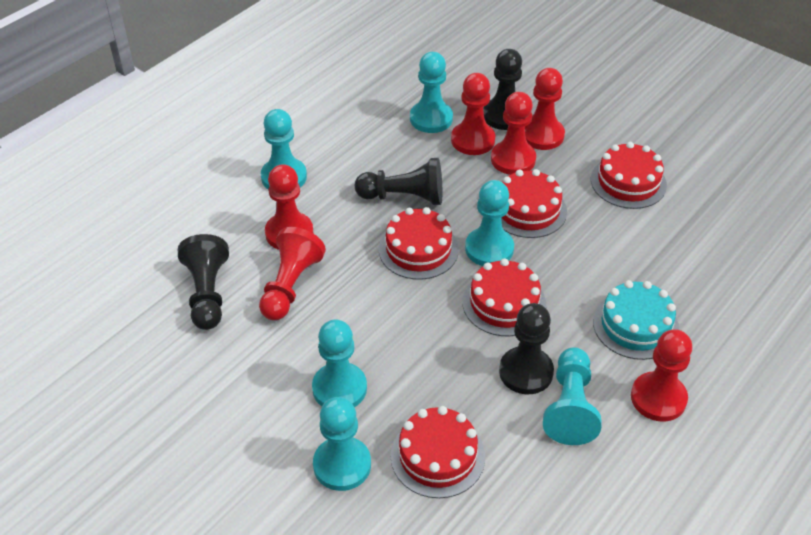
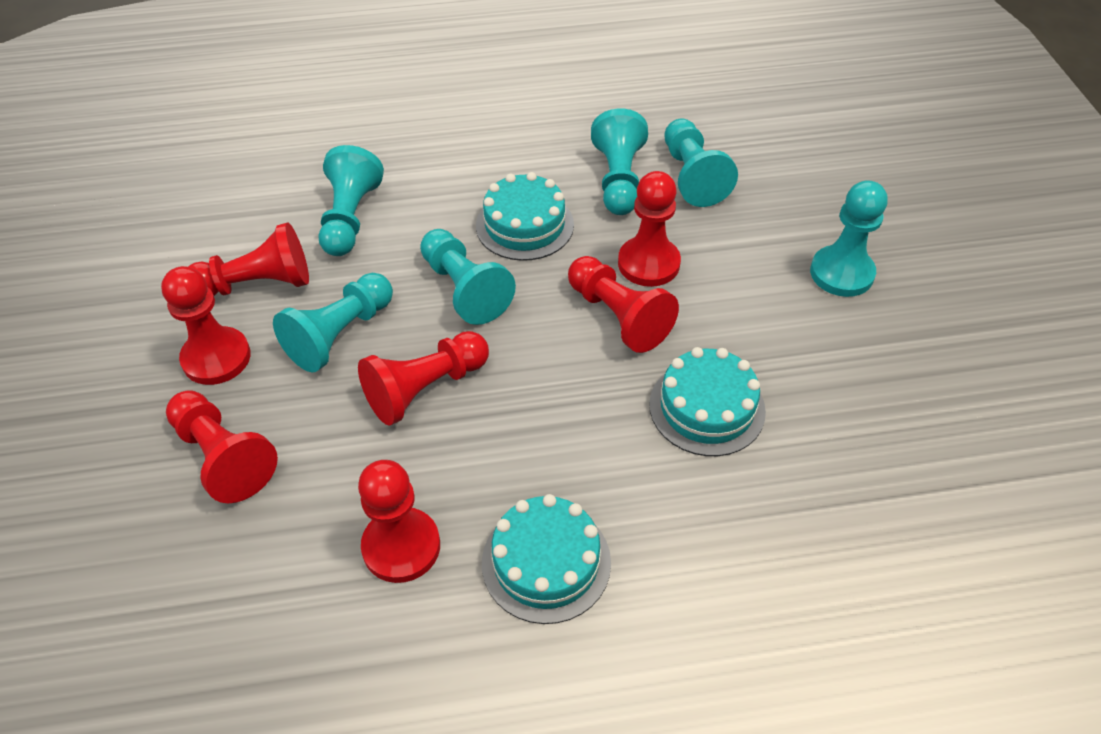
black pawn: 4 -> 0
red cake: 5 -> 0
red pawn: 6 -> 7
turquoise cake: 1 -> 3

